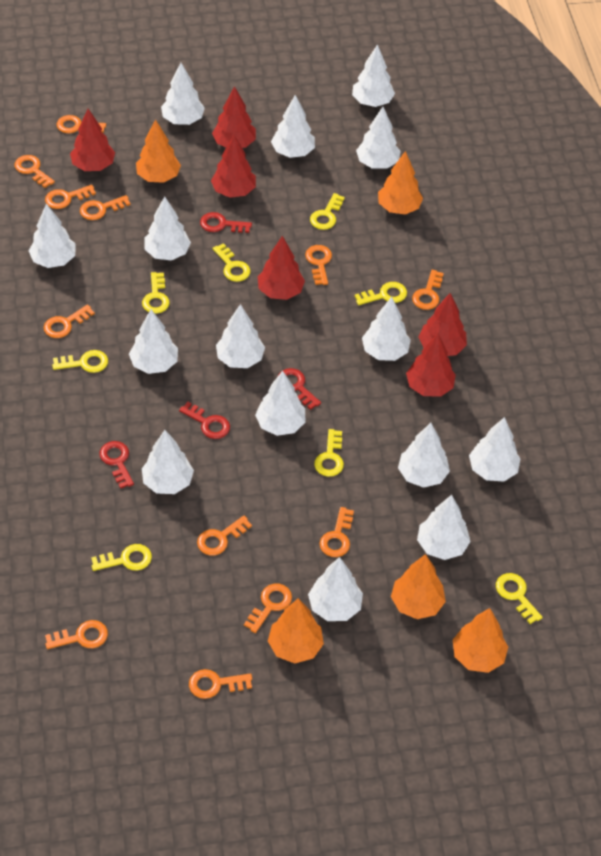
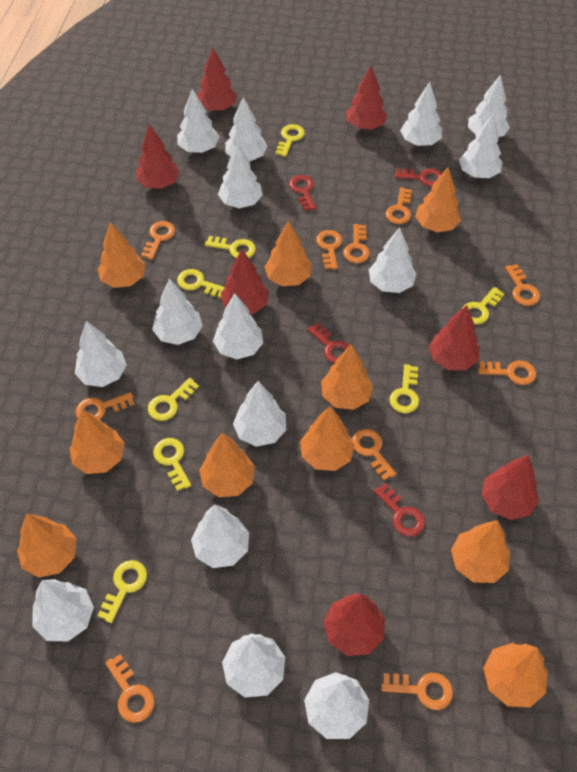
orange key: 12 -> 10
orange tree: 5 -> 10
red tree: 6 -> 7

